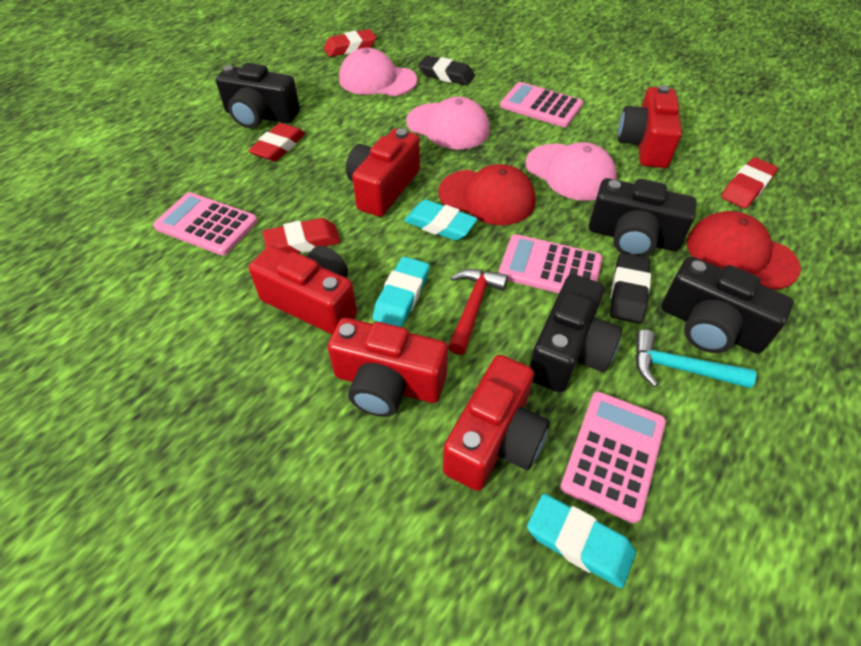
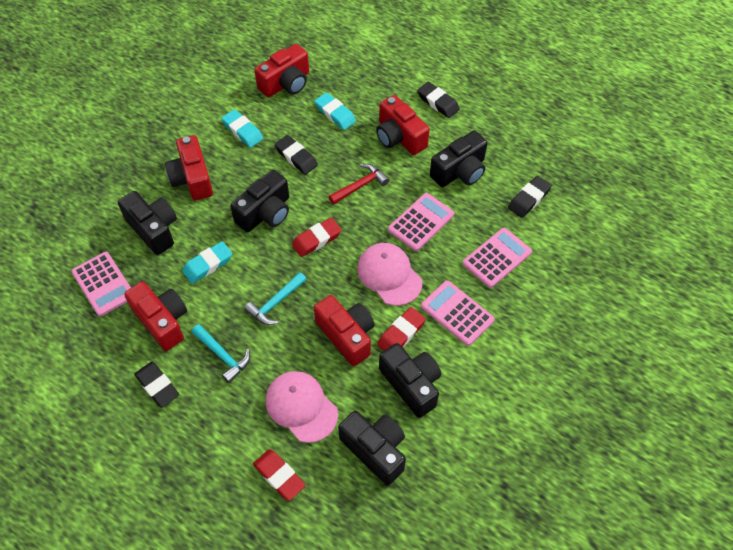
black camera: 4 -> 5
black eraser: 2 -> 4
pink cap: 3 -> 2
red cap: 2 -> 0
red eraser: 4 -> 3
turquoise hammer: 1 -> 2

